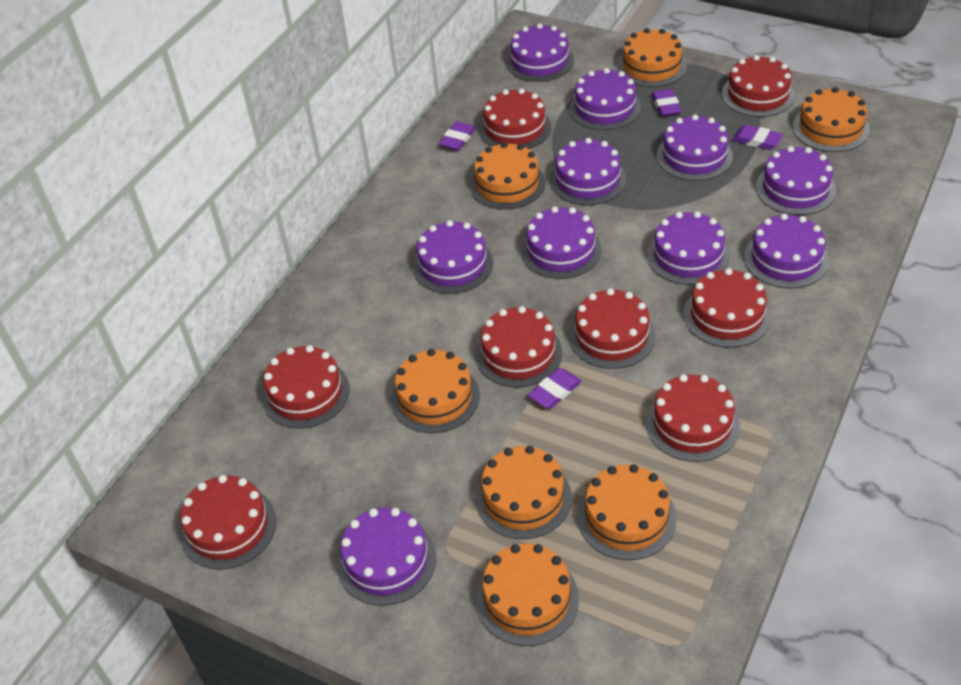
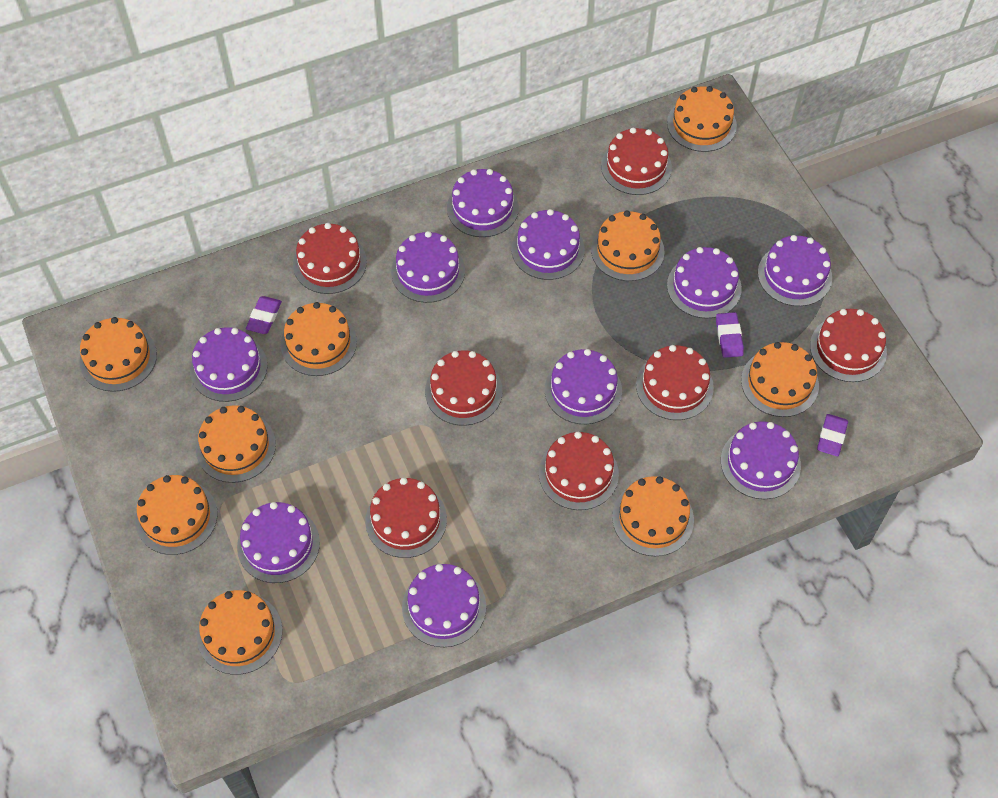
orange cake: 7 -> 9
purple eraser: 4 -> 3
red cake: 8 -> 7

